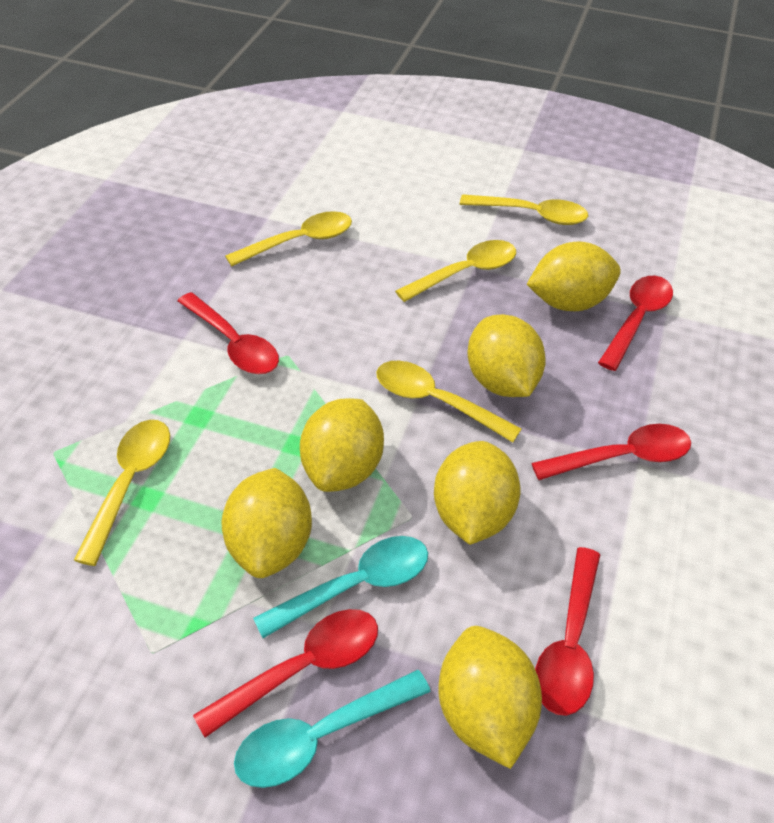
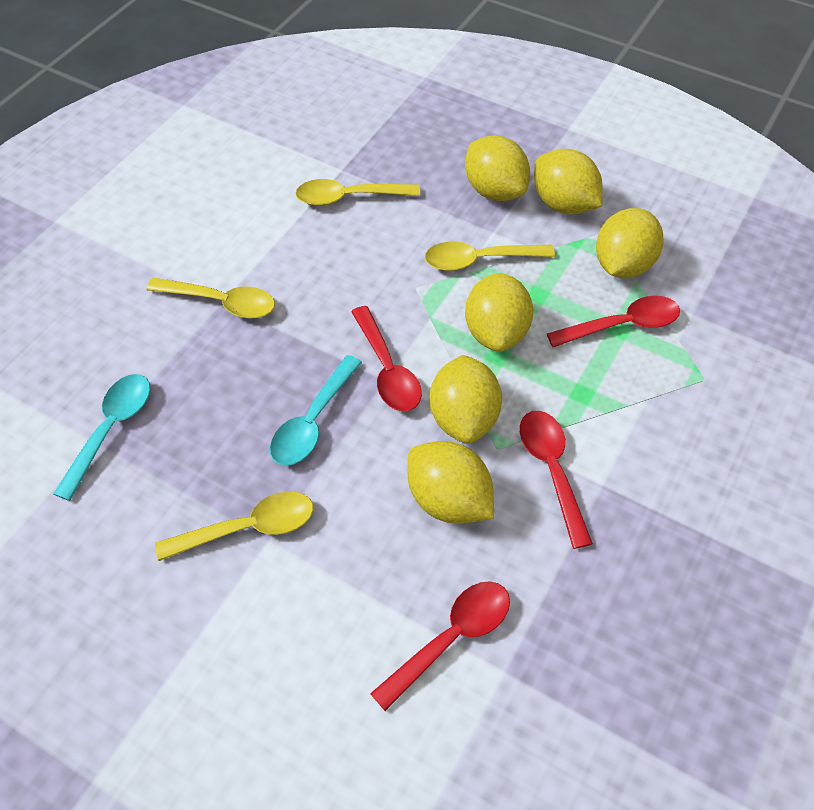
red spoon: 5 -> 4
yellow spoon: 5 -> 4

